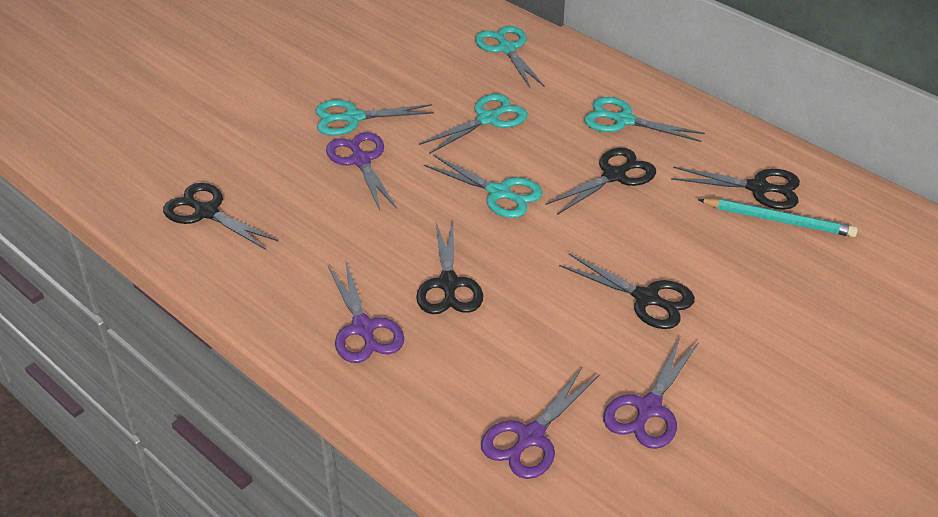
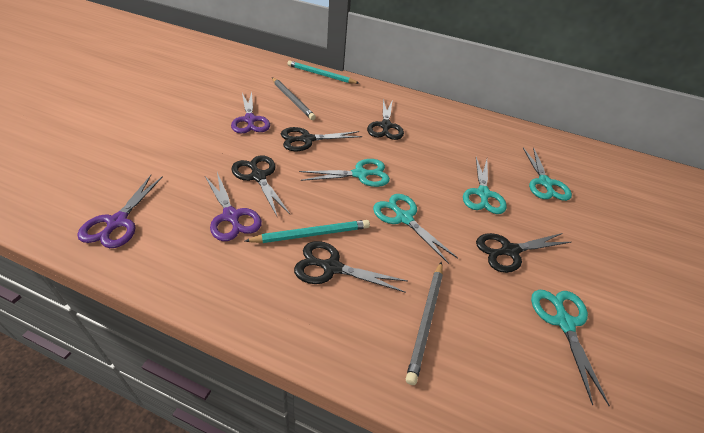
grey pencil: 0 -> 2
purple scissors: 4 -> 3
turquoise pencil: 1 -> 2

